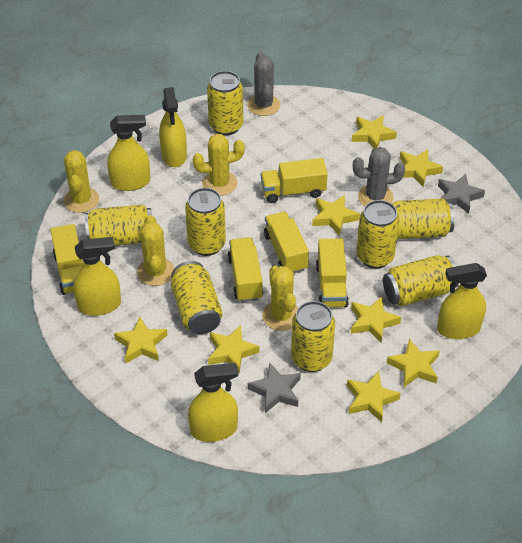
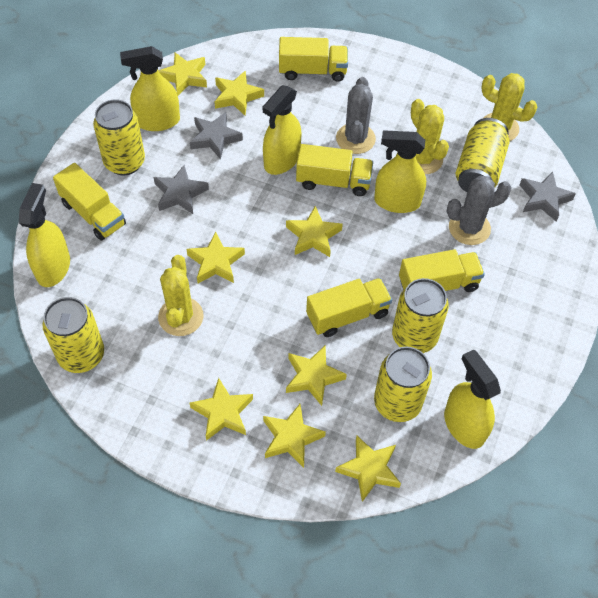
grey star: 2 -> 3
yellow cactus: 4 -> 3
yellow can: 8 -> 5

